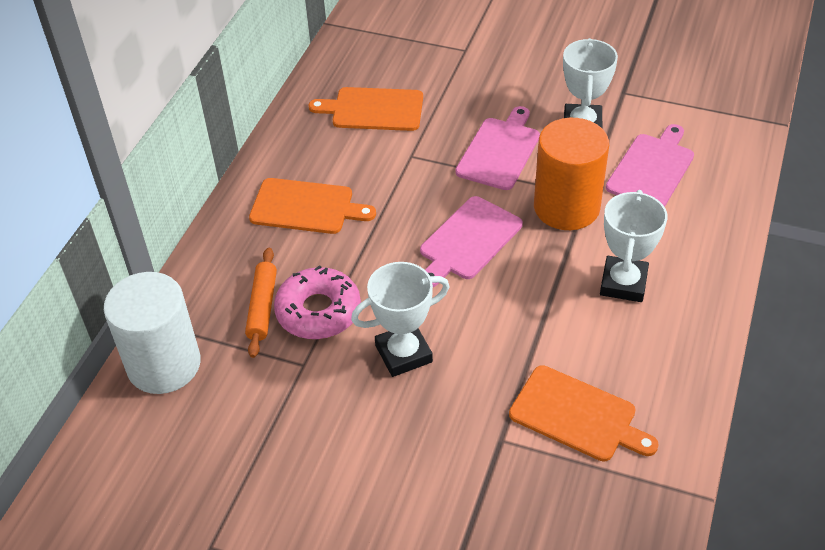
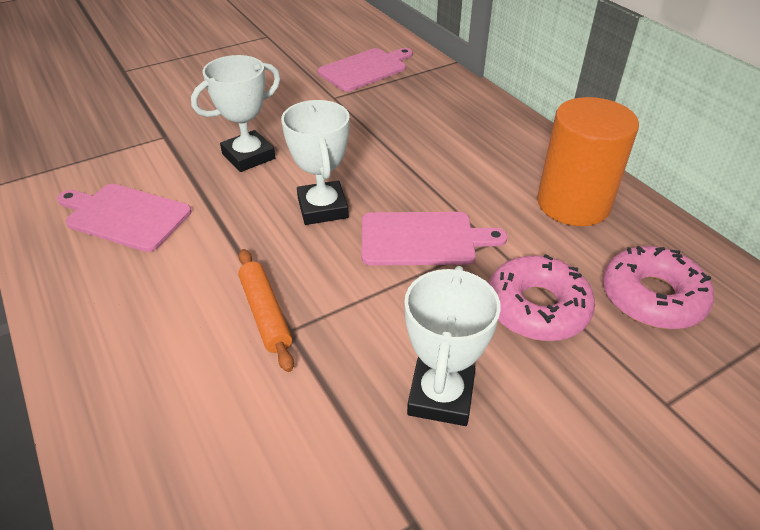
orange cutting board: 3 -> 0
pink donut: 1 -> 2
white cylinder: 1 -> 0

